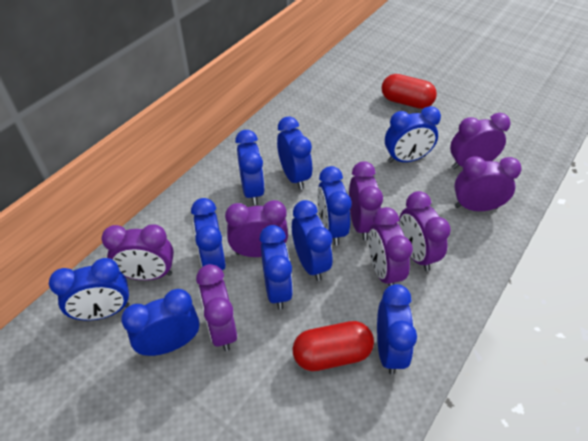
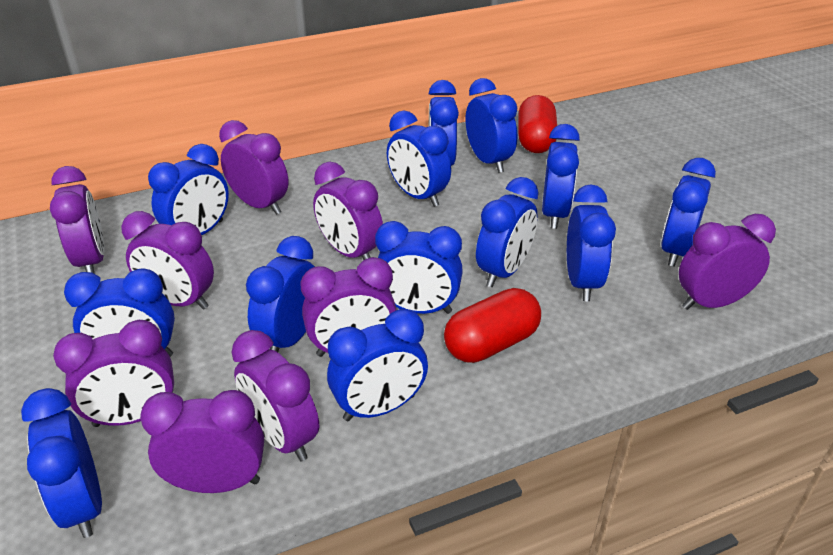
blue clock: 10 -> 13
purple clock: 8 -> 9

